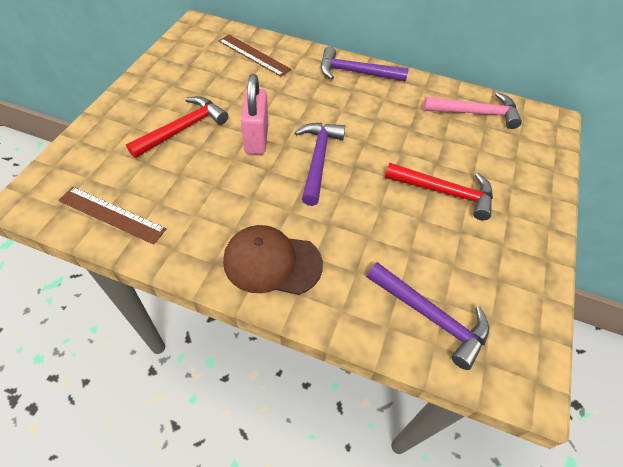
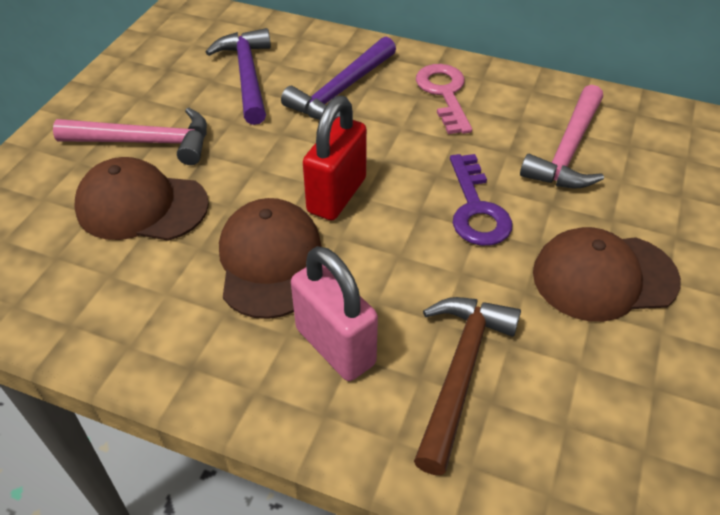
brown cap: 1 -> 3
brown hammer: 0 -> 1
brown ruler: 2 -> 0
pink hammer: 1 -> 2
pink key: 0 -> 1
purple hammer: 3 -> 2
purple key: 0 -> 1
red hammer: 2 -> 0
red padlock: 0 -> 1

